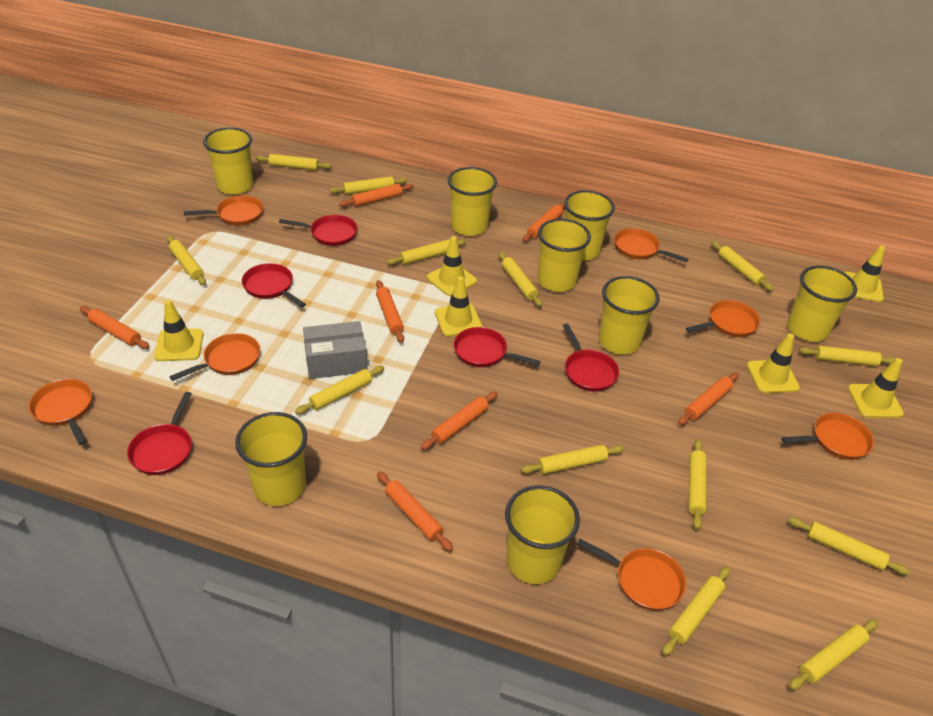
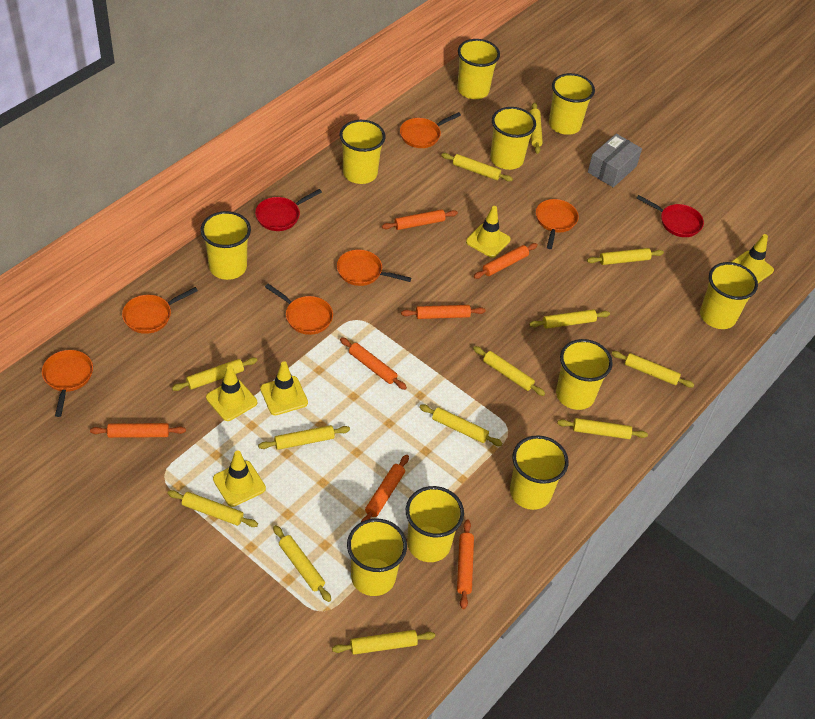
orange pan: 7 -> 6
red pan: 5 -> 2
yellow cup: 8 -> 10
yellow traffic cone: 6 -> 5

